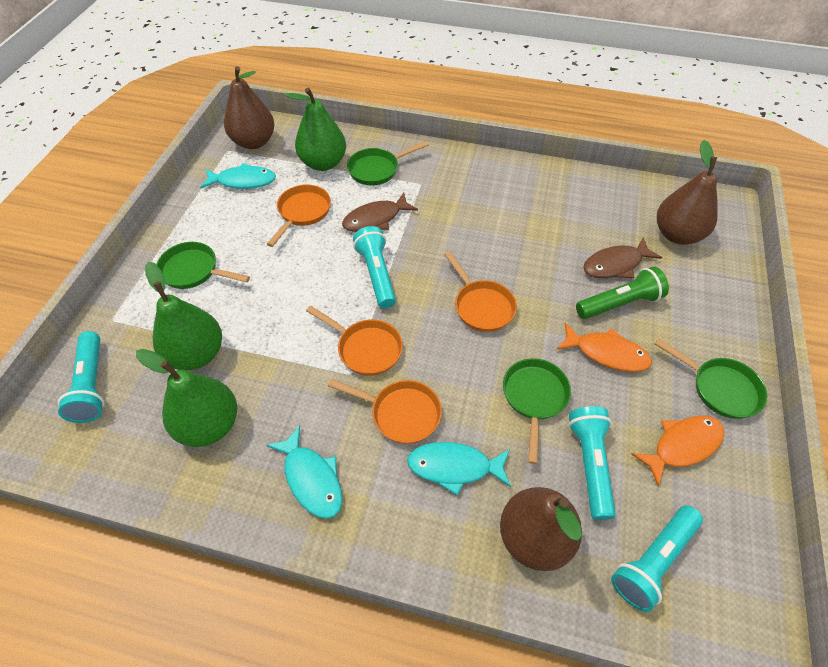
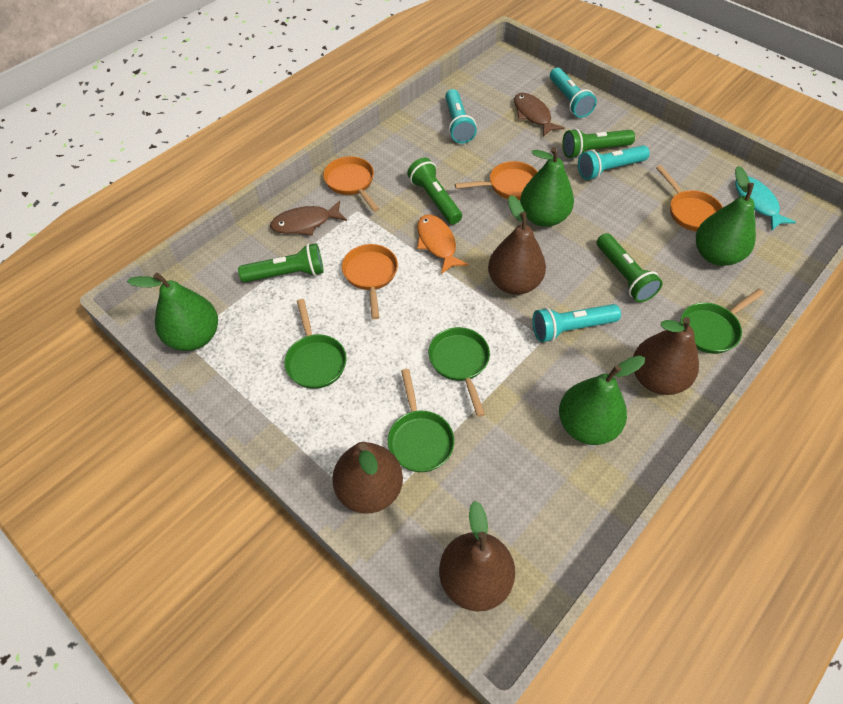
brown pear: 3 -> 4
green flashlight: 1 -> 4
green pear: 3 -> 4
orange fish: 2 -> 1
turquoise fish: 3 -> 1

